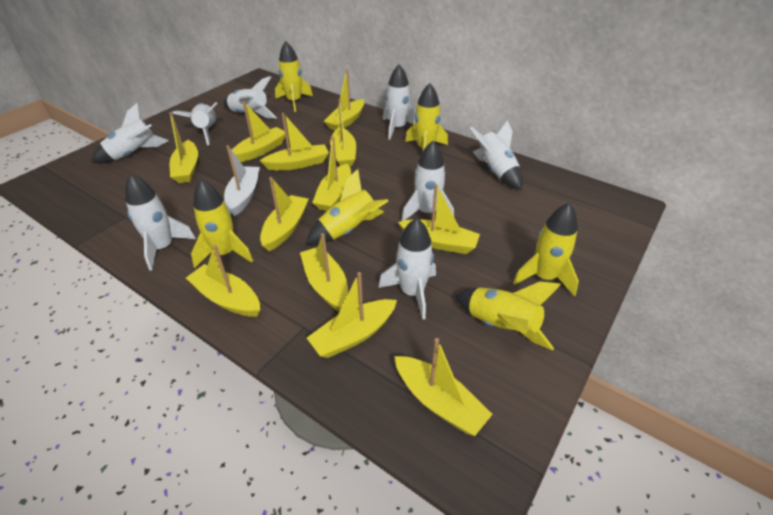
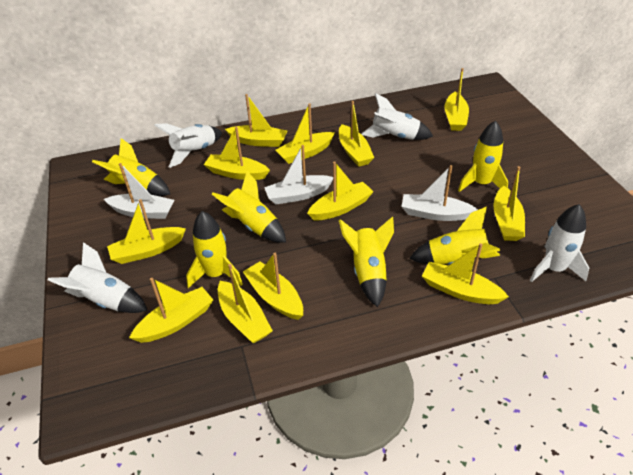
white boat: 1 -> 3
white rocket: 8 -> 4

